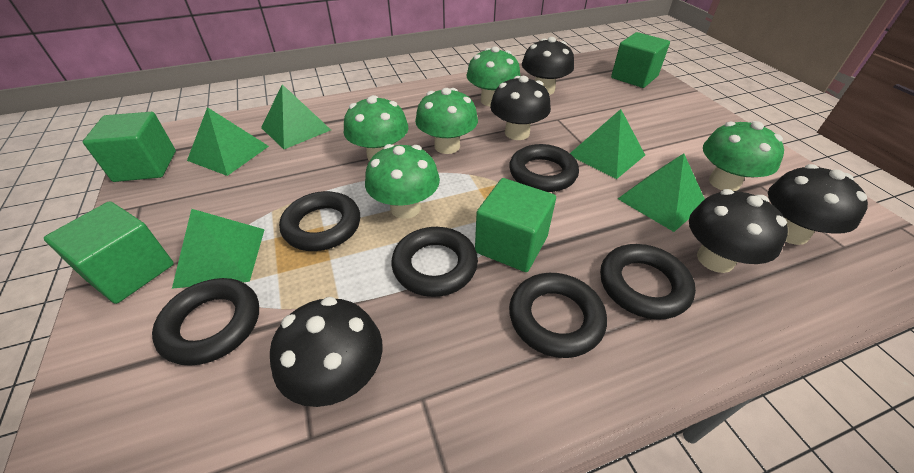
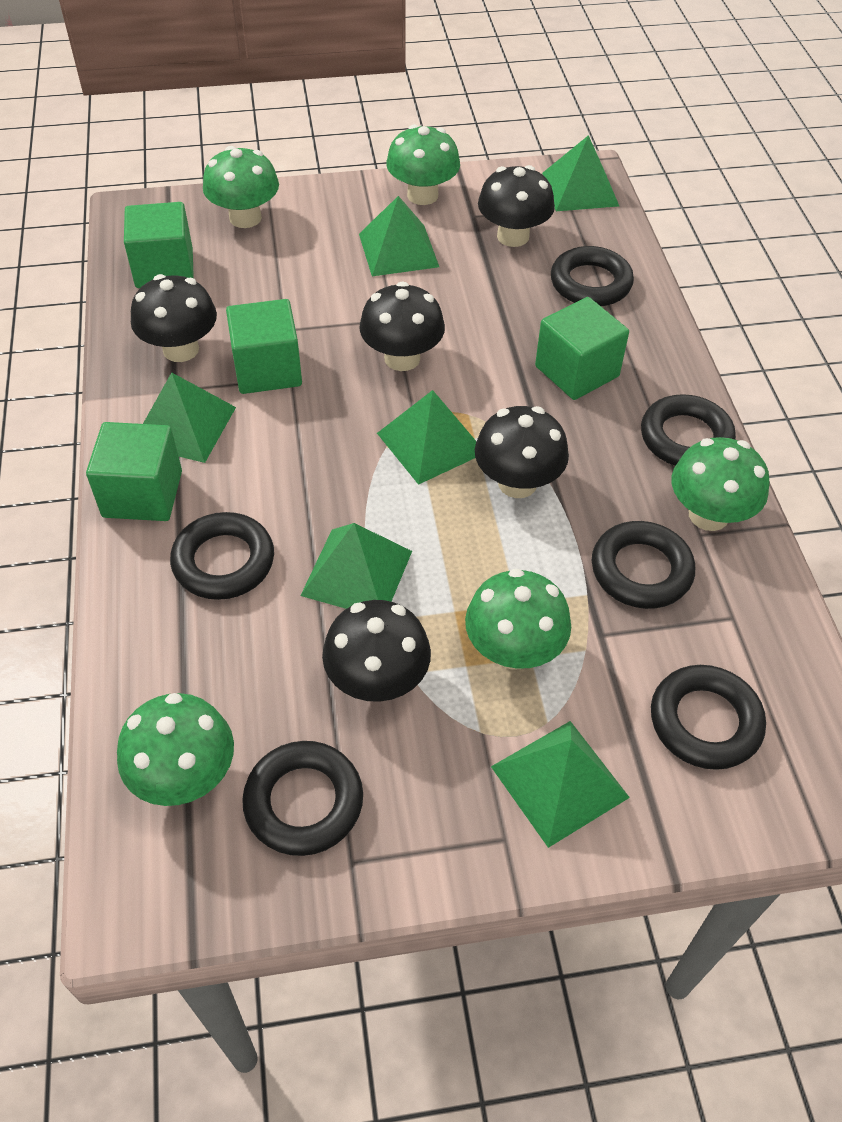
green pyramid: 5 -> 6

